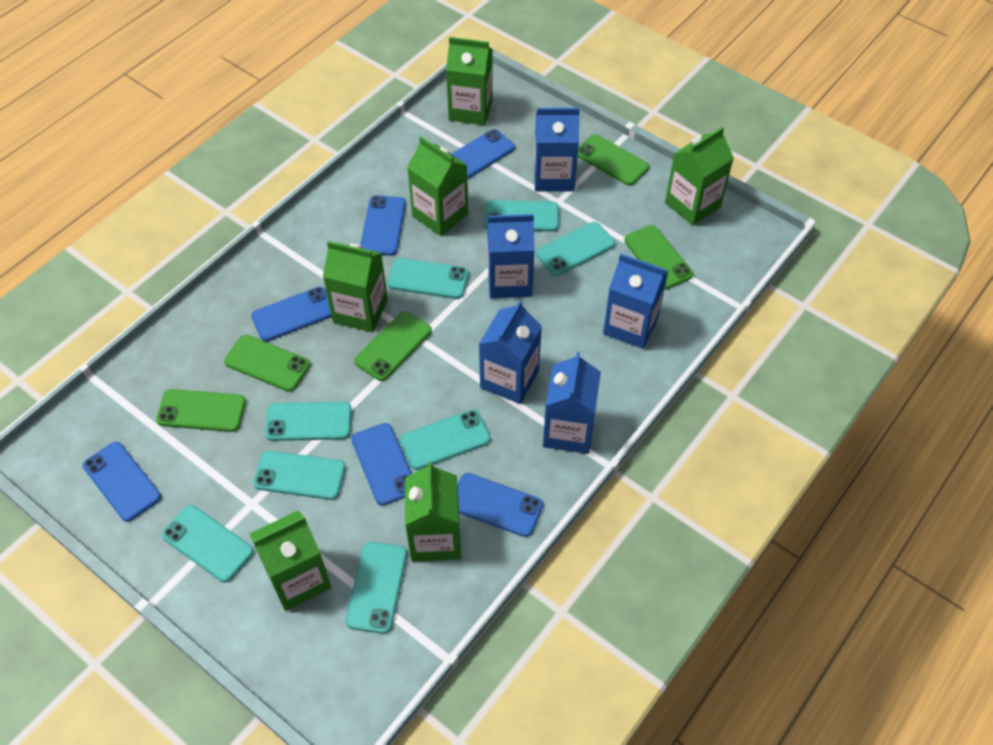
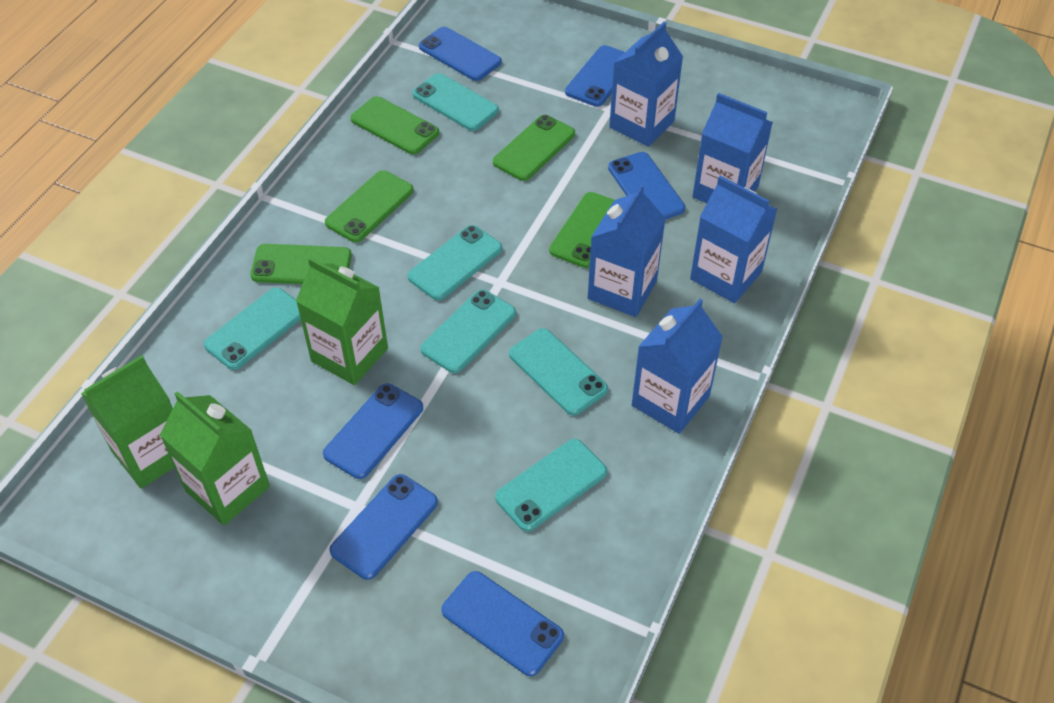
green carton: 6 -> 3
turquoise phone: 8 -> 6

